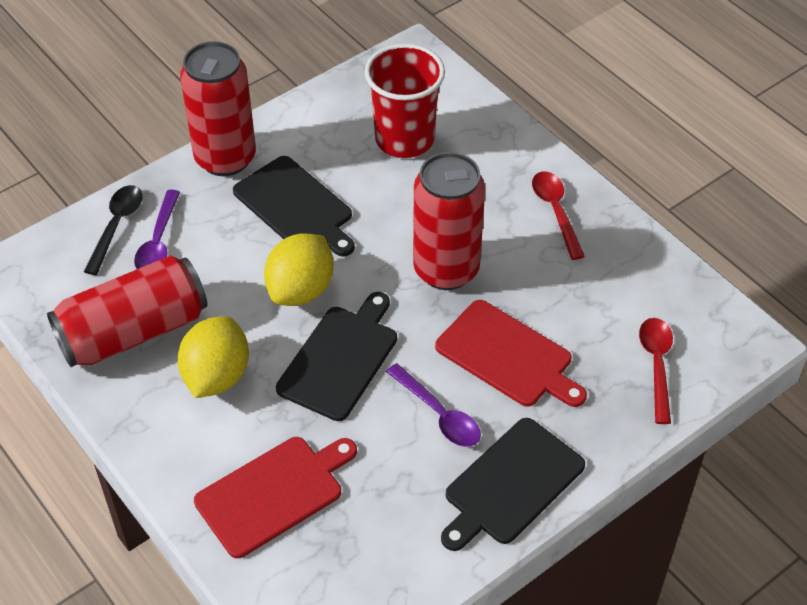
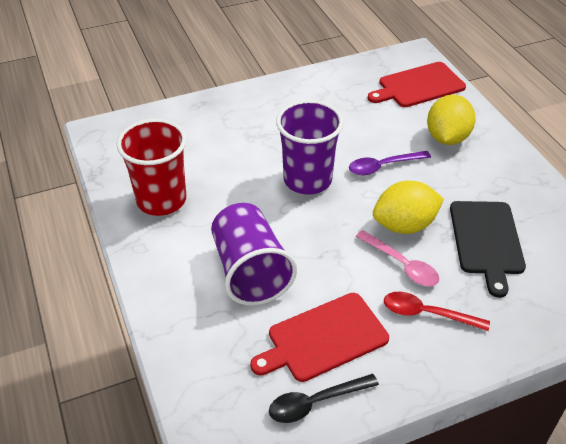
black cutting board: 3 -> 1
pink spoon: 0 -> 1
purple cup: 0 -> 2
purple spoon: 2 -> 1
red can: 3 -> 0
red spoon: 2 -> 1

